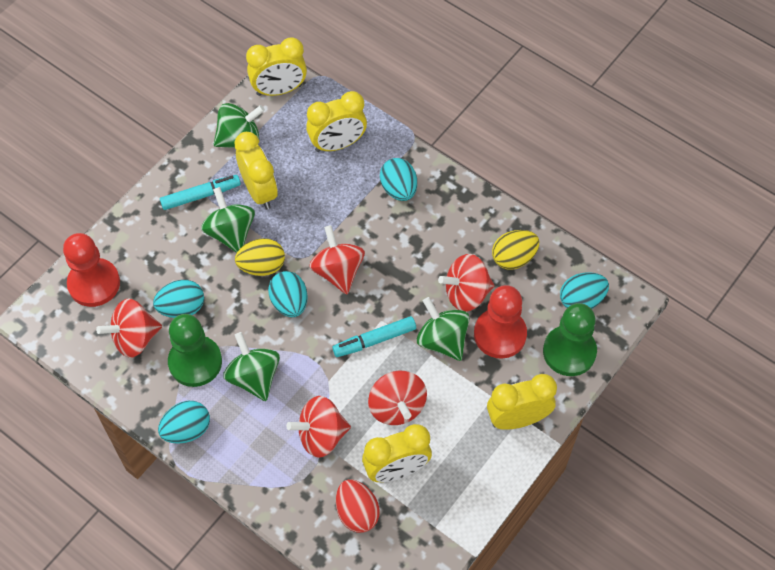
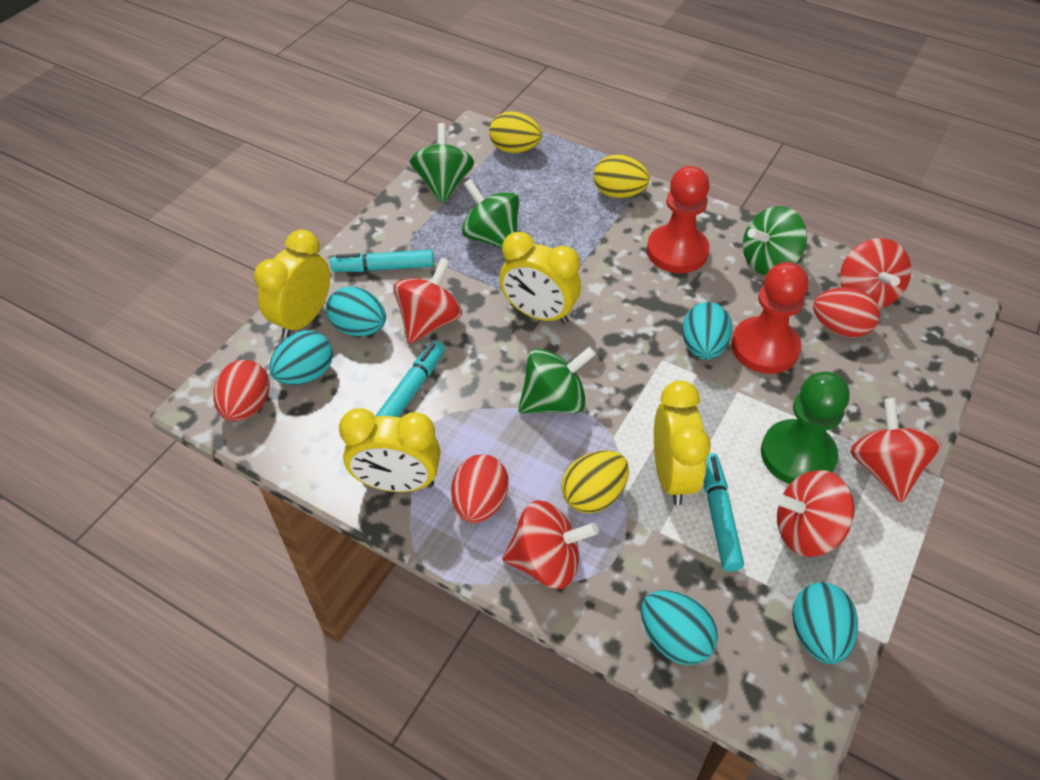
green pawn: 2 -> 1
red egg: 1 -> 3
turquoise marker: 2 -> 3
yellow clock: 5 -> 4
yellow egg: 2 -> 3

